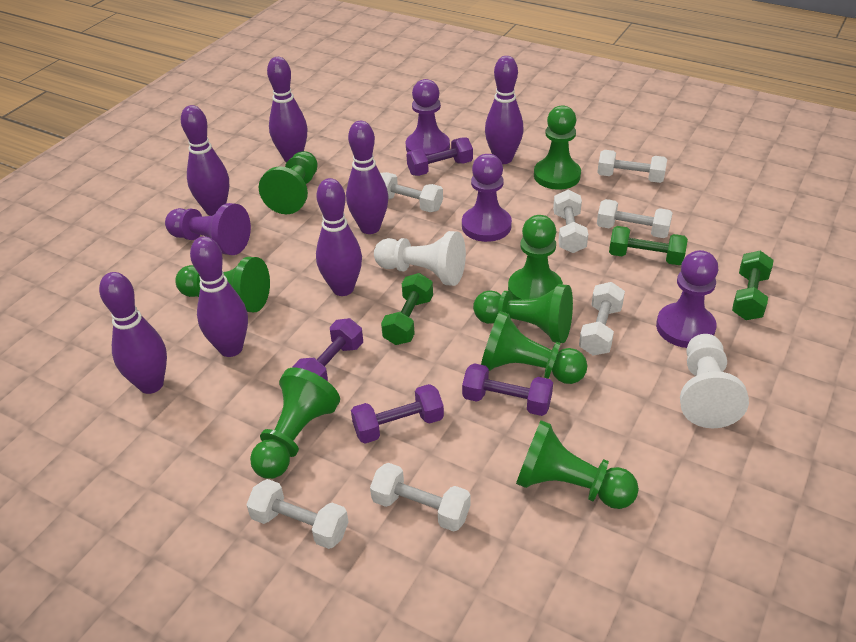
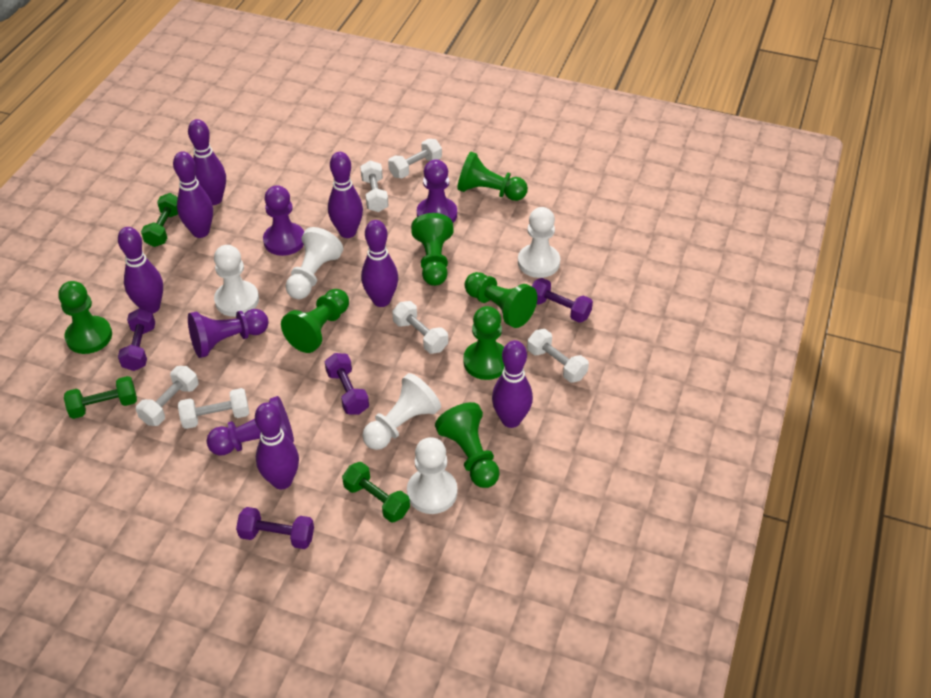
green pawn: 8 -> 7
white dumbbell: 7 -> 6
white pawn: 2 -> 5

